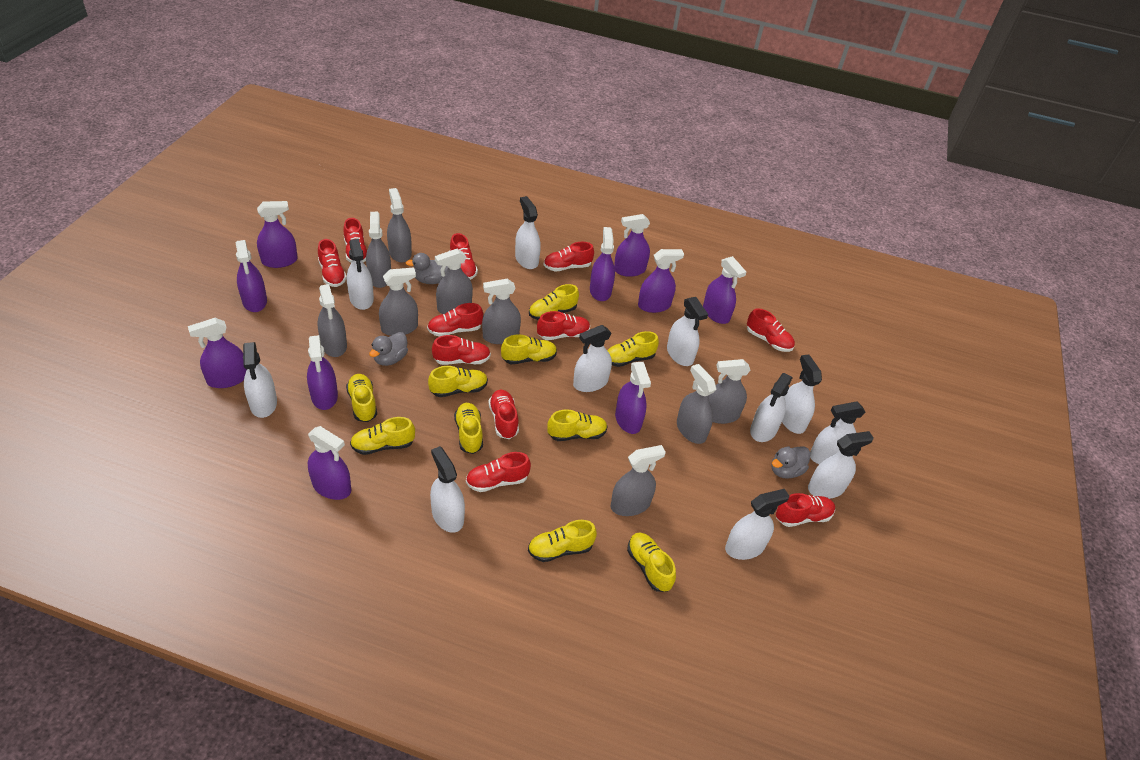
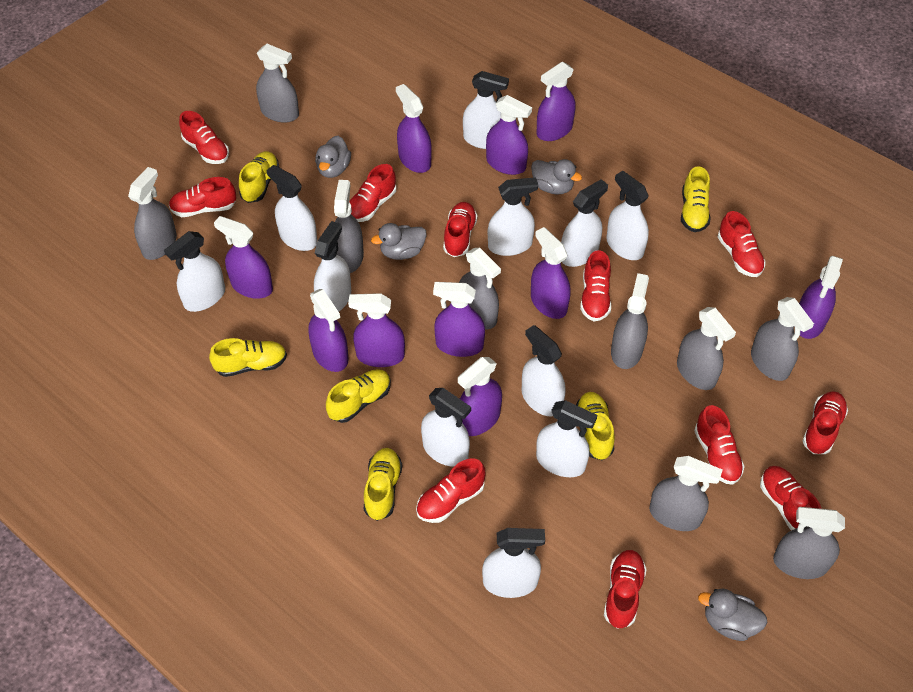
grey duck: 3 -> 4
yellow shoe: 10 -> 6

